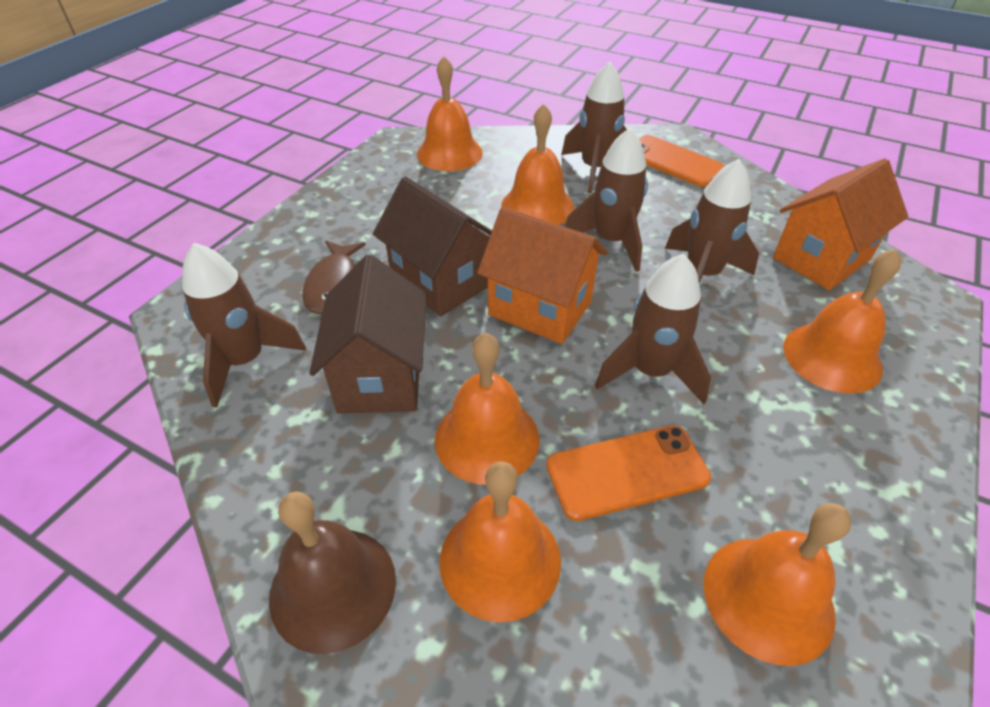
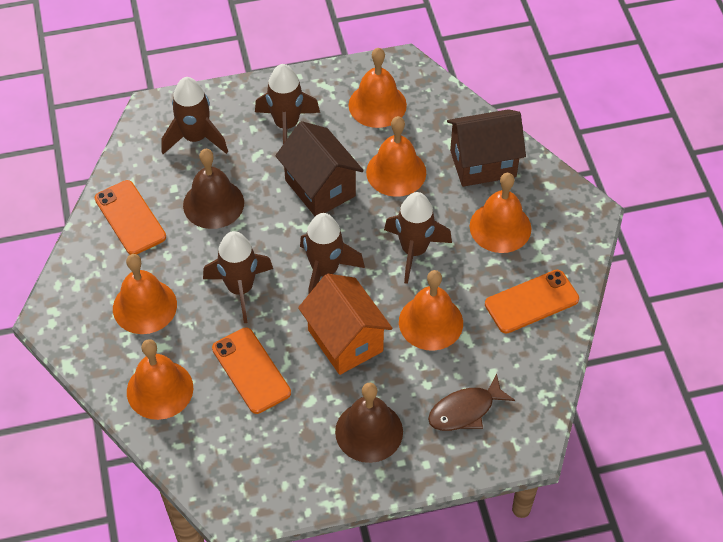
brown bell: 1 -> 2
orange house: 2 -> 1
orange phone: 2 -> 3

